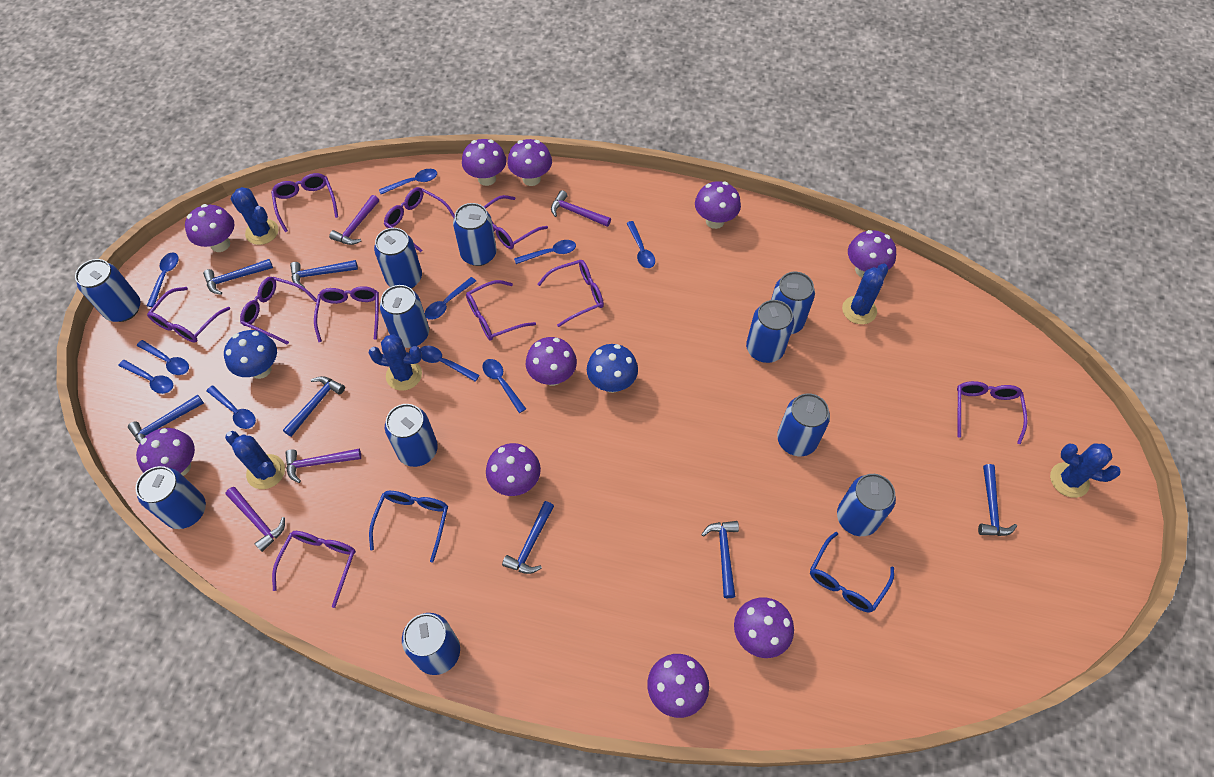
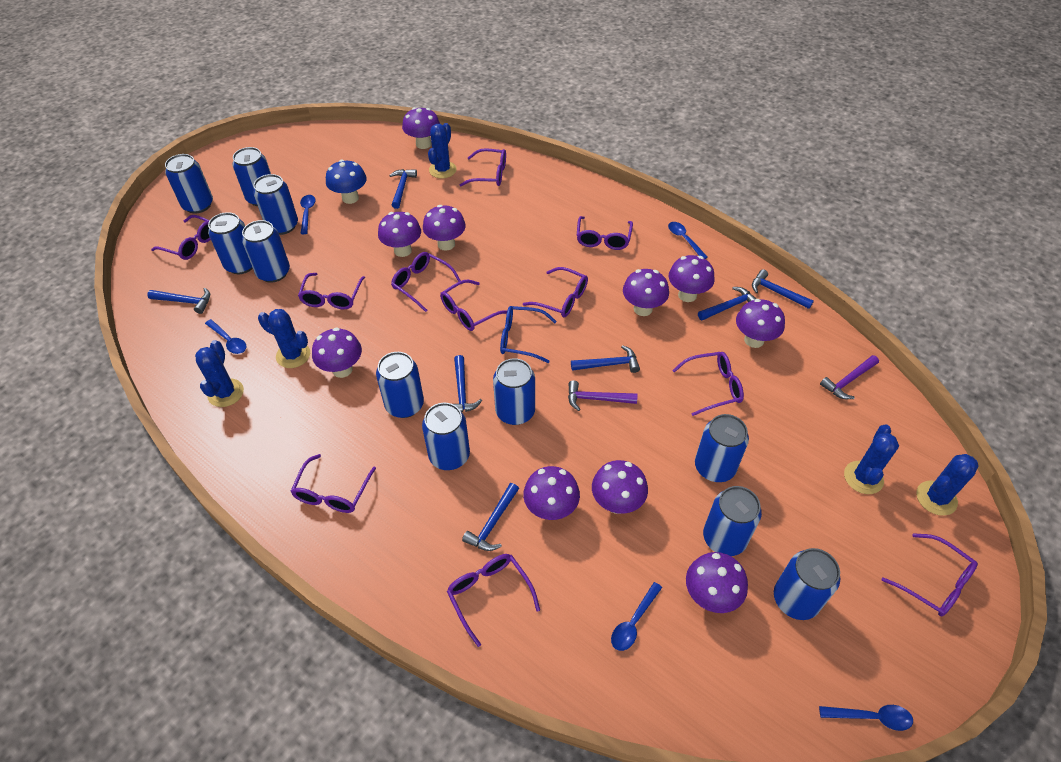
blue glasses: 2 -> 1
blue mushroom: 2 -> 1
blue spoon: 10 -> 5
purple glasses: 10 -> 11
purple hammer: 4 -> 2

